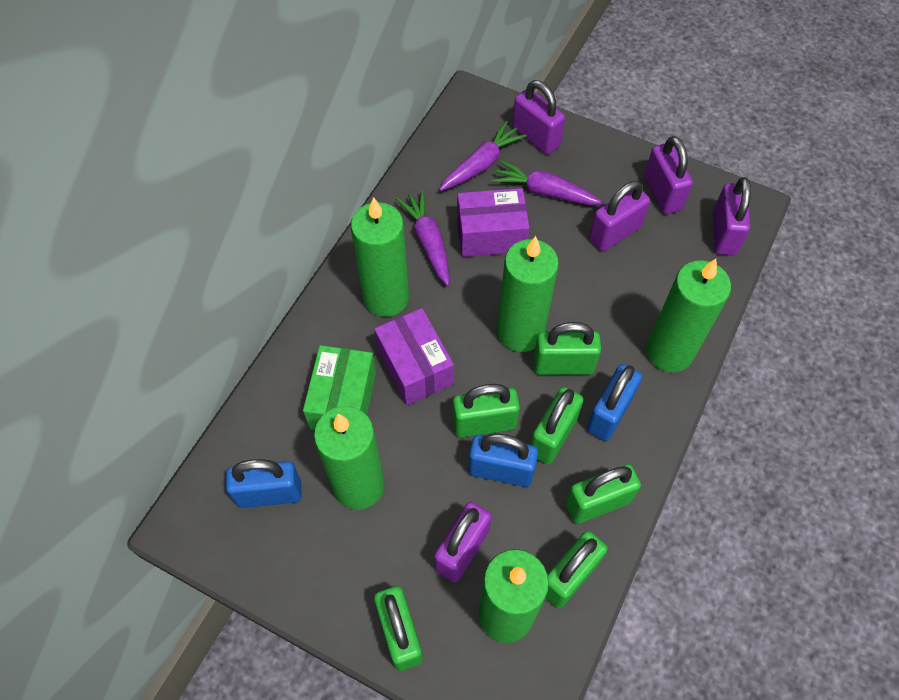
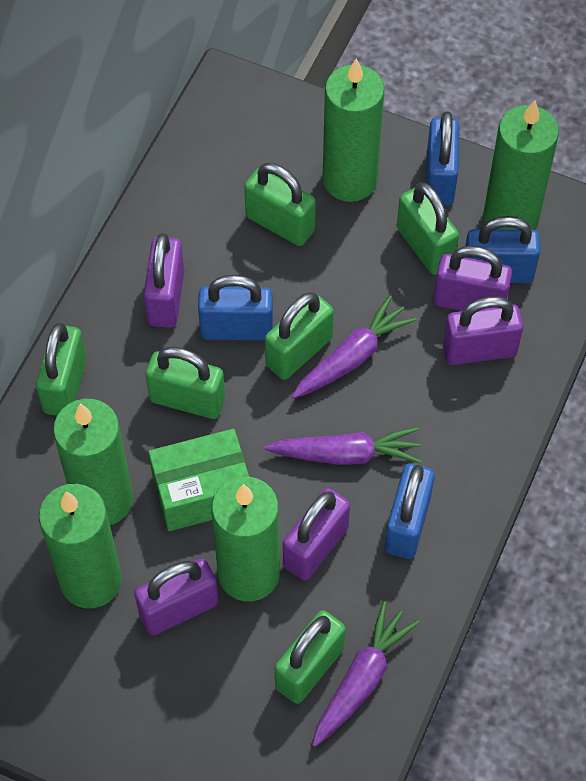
blue padlock: 3 -> 4
purple box: 2 -> 0

